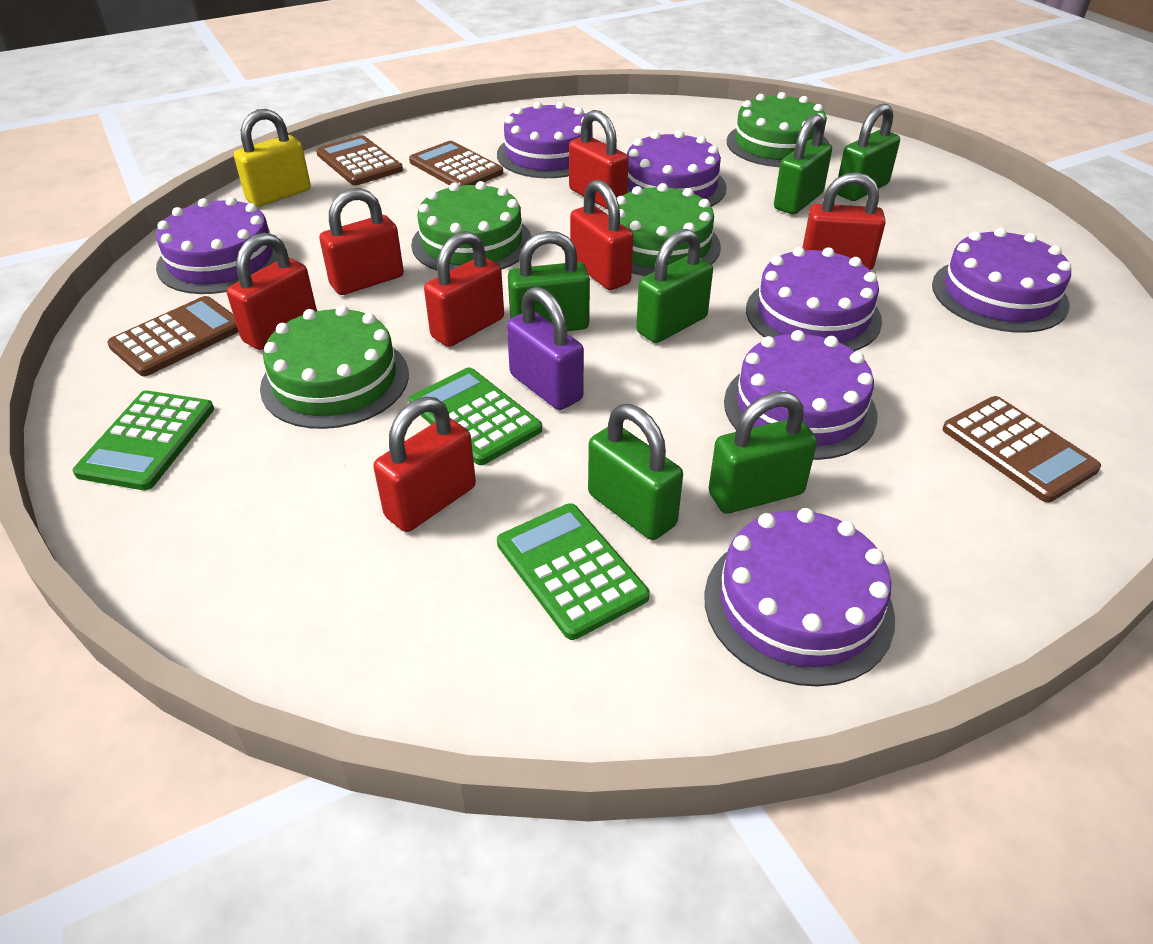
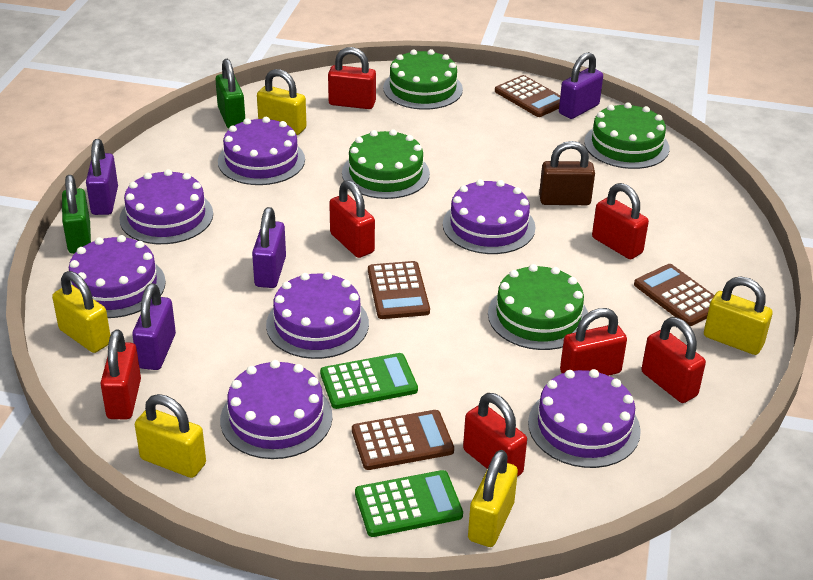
brown padlock: 0 -> 1
green calculator: 3 -> 2
green padlock: 6 -> 2
purple padlock: 1 -> 4
yellow padlock: 1 -> 5

